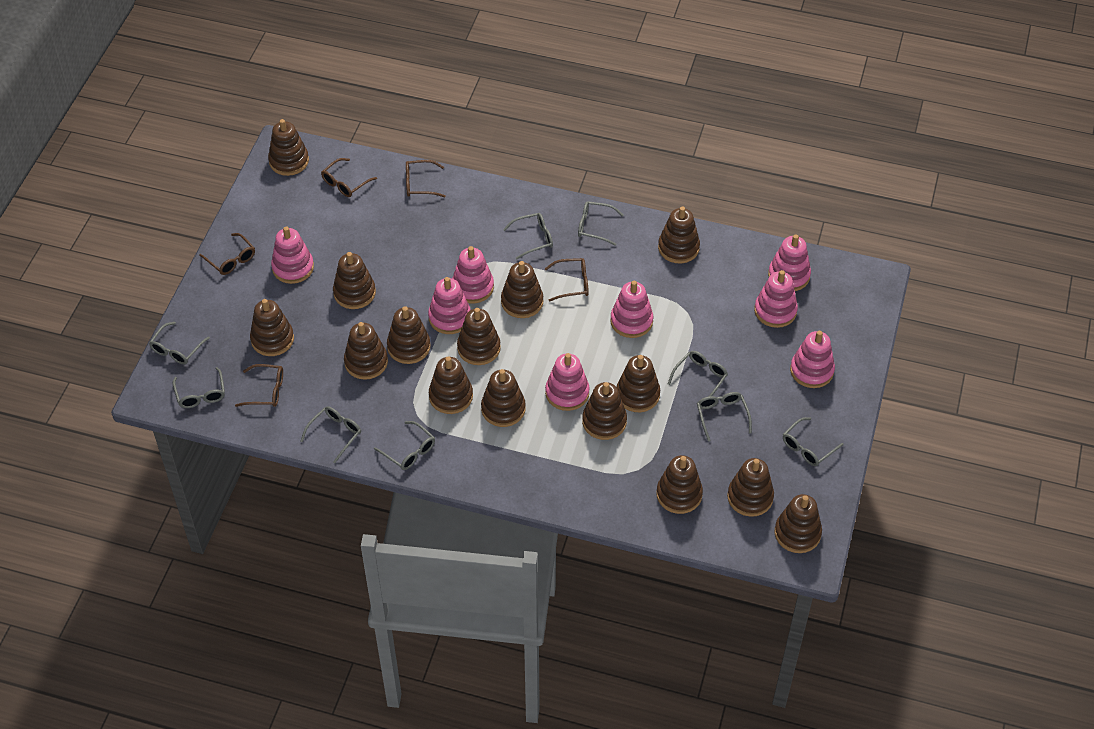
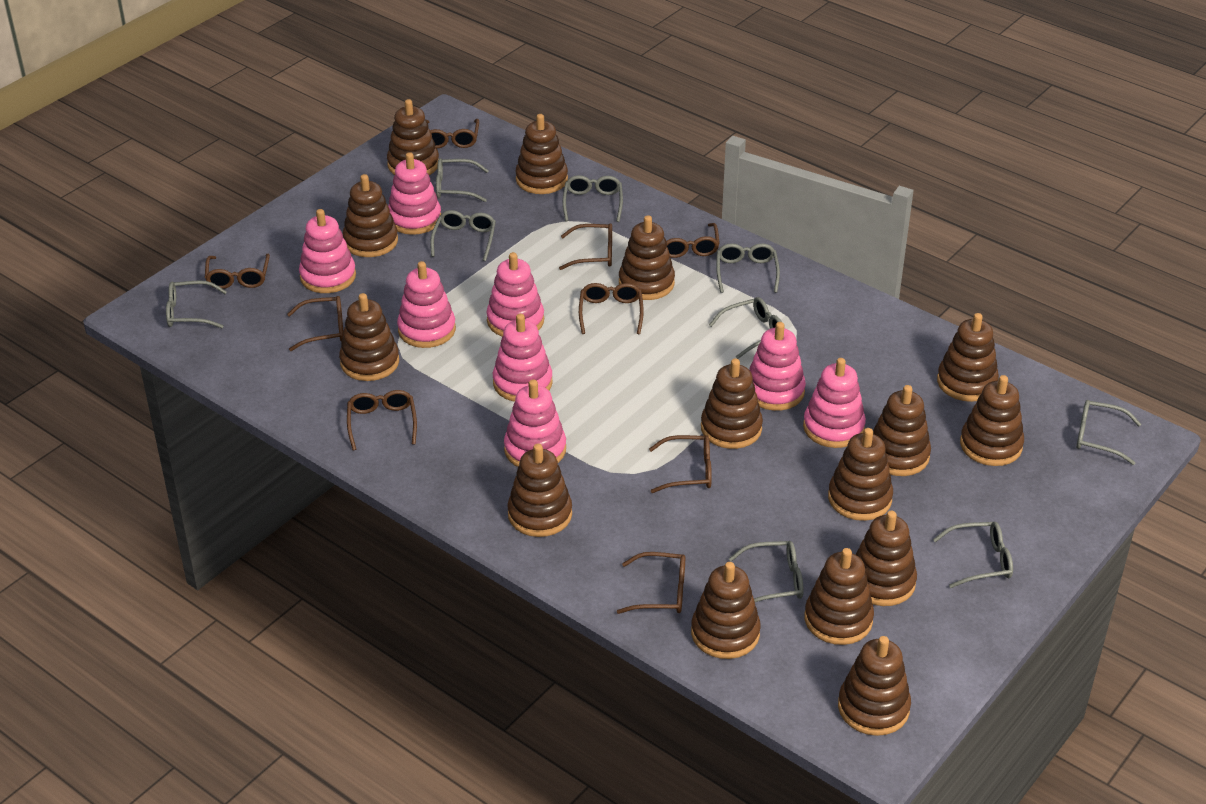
brown glasses: 5 -> 9

